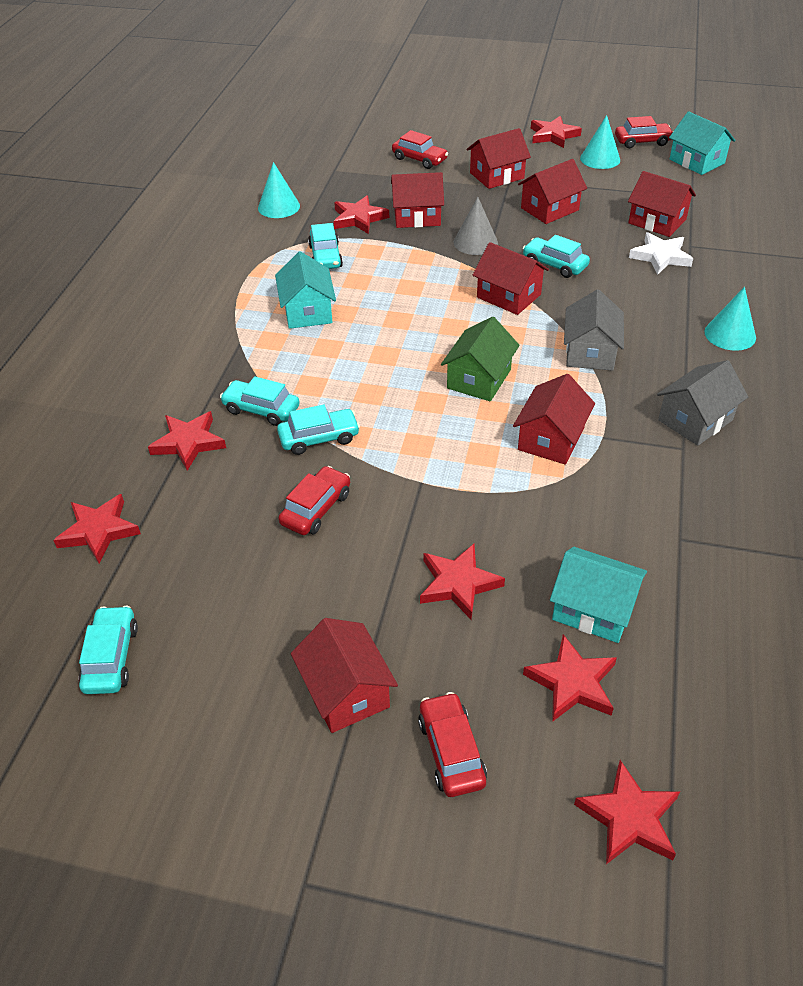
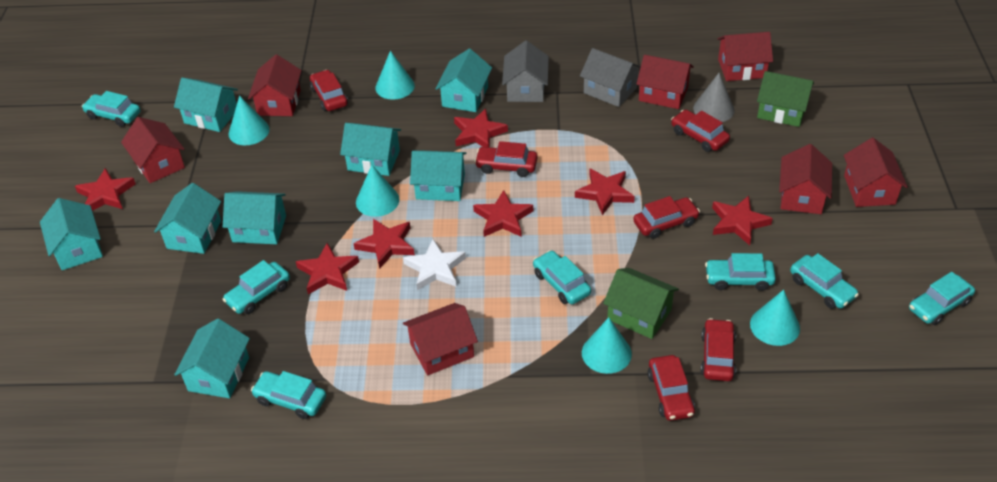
green house: 1 -> 2
red car: 4 -> 6
turquoise car: 5 -> 7
turquoise cone: 3 -> 5
turquoise house: 3 -> 8

